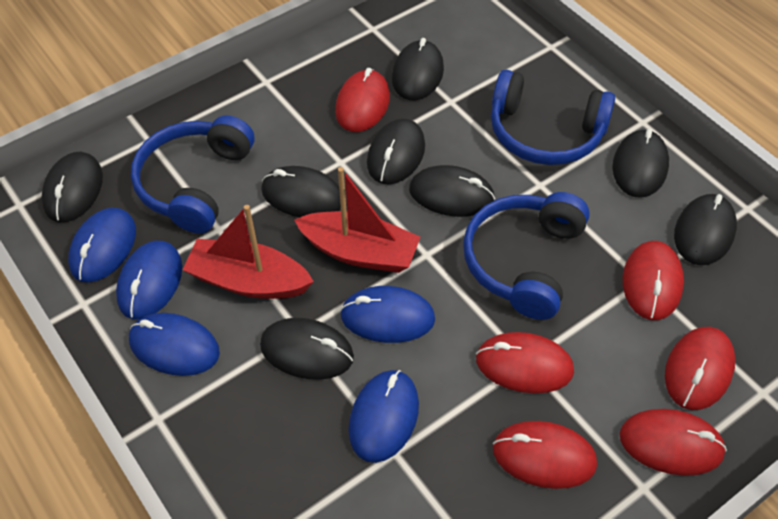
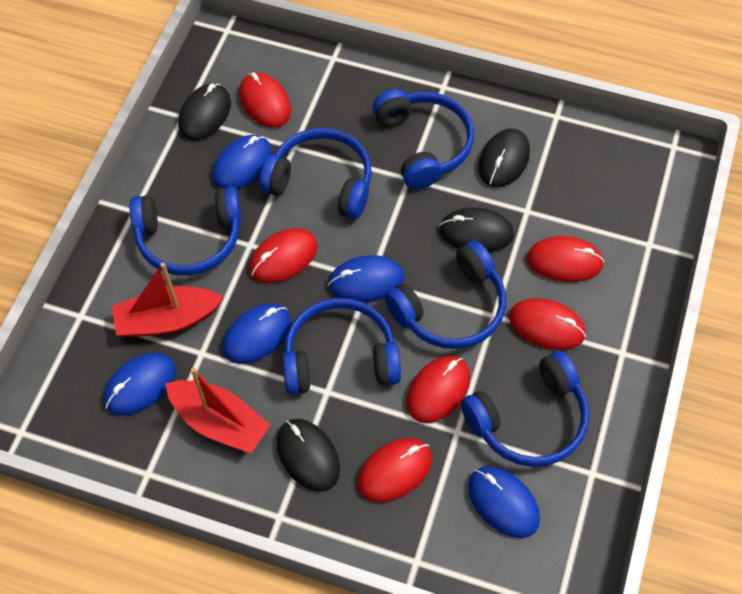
black mouse: 8 -> 4
blue headphones: 3 -> 6

